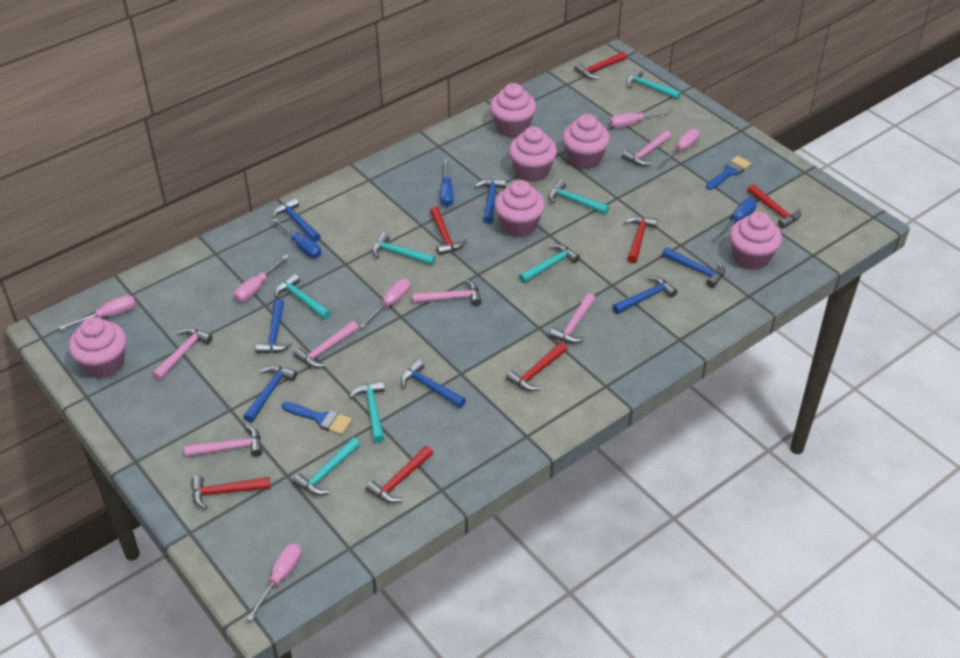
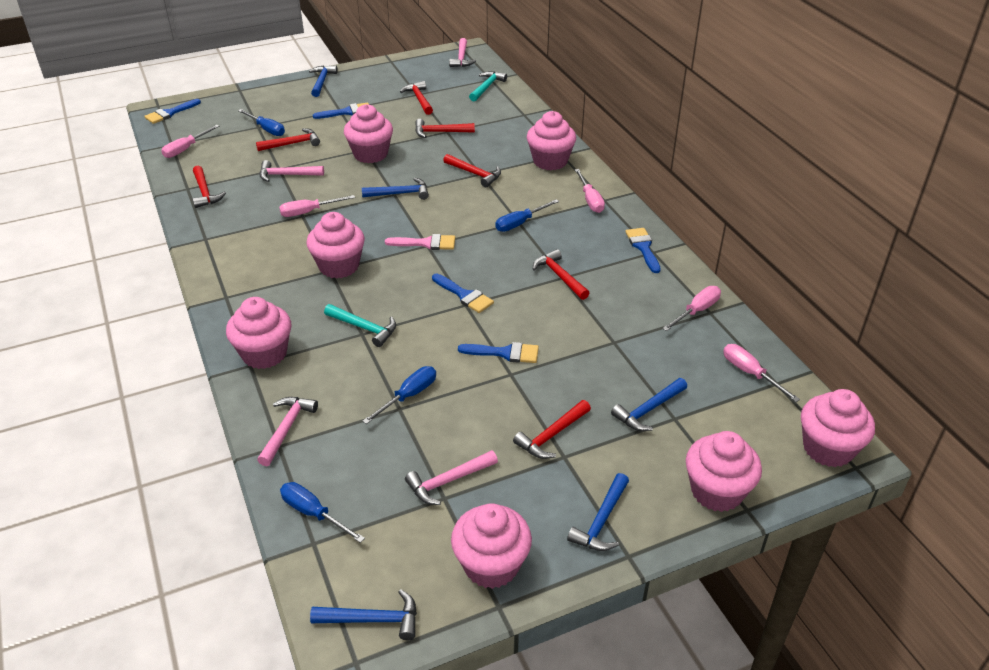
blue brush: 2 -> 5
blue hammer: 7 -> 5
blue screwdriver: 3 -> 4
pink brush: 0 -> 1
pink cupcake: 6 -> 7
pink hammer: 6 -> 4
pink screwdriver: 6 -> 5
turquoise hammer: 7 -> 2

